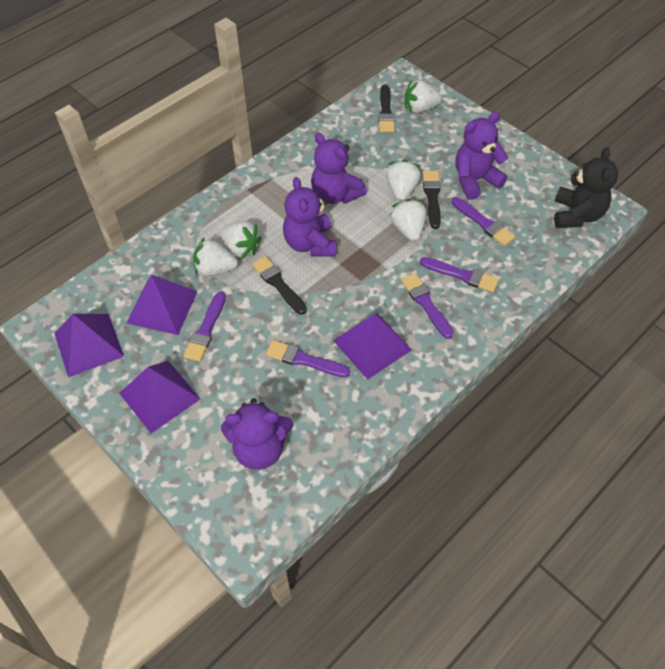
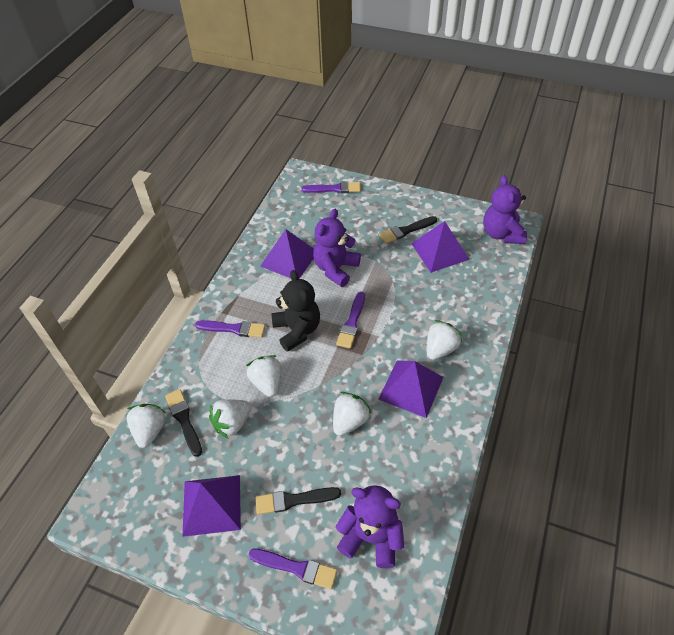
purple brush: 5 -> 4
purple teddy bear: 4 -> 3

